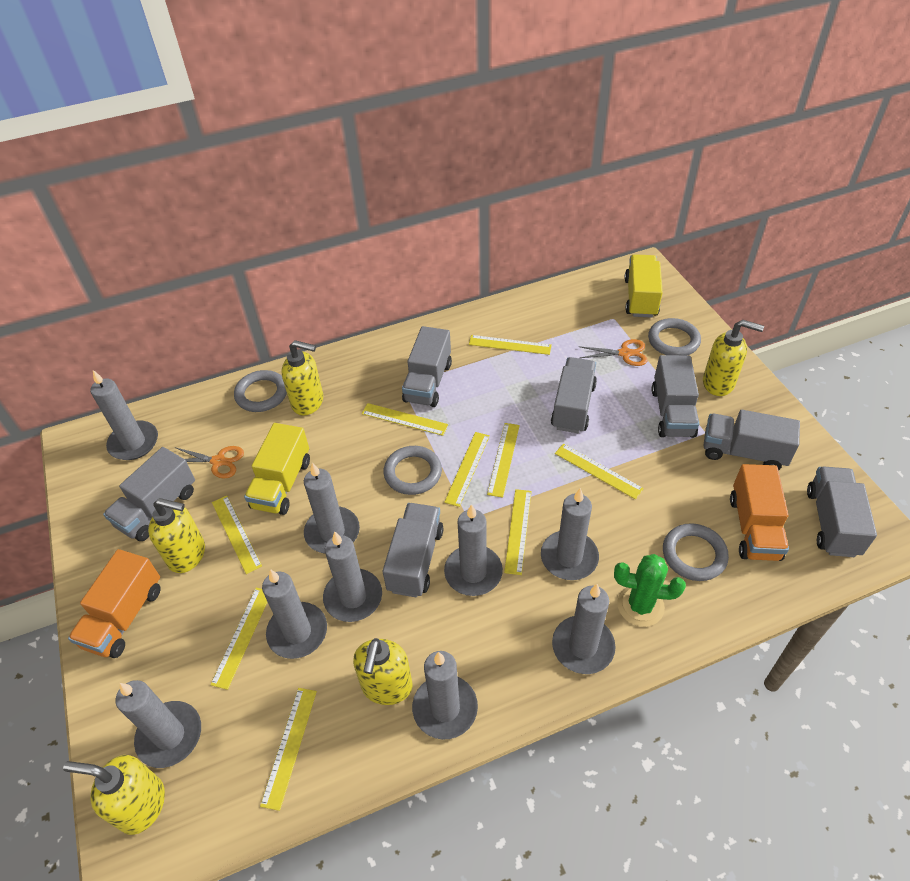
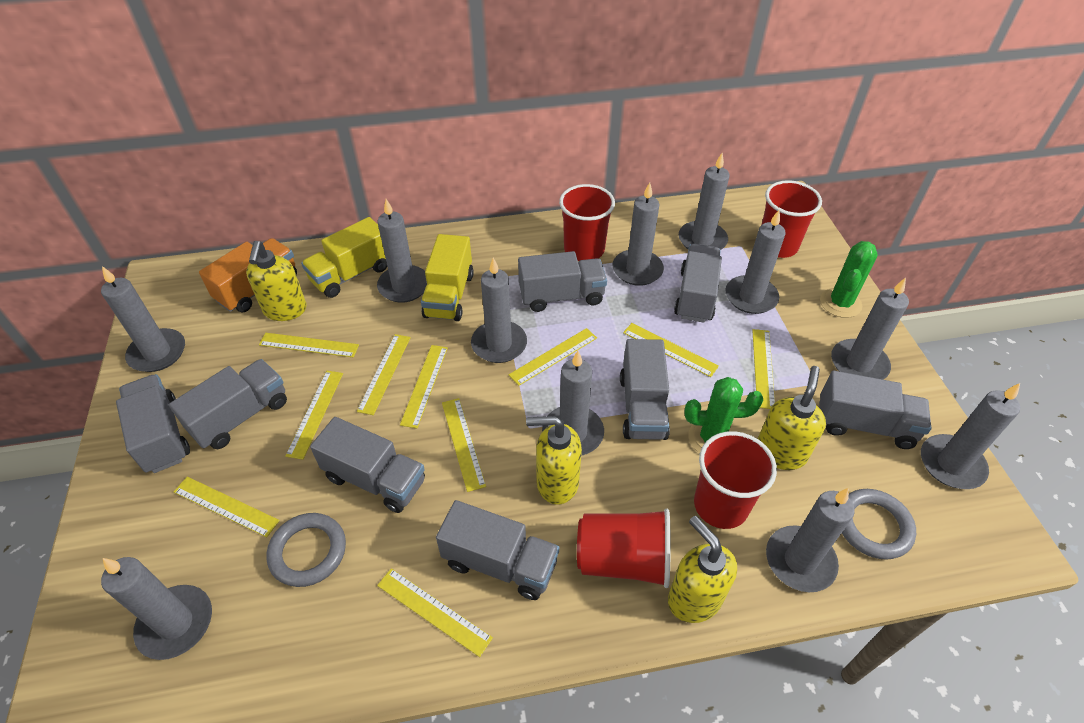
green cactus: 1 -> 2
grey candle: 9 -> 11
grey ring: 4 -> 2
grey truck: 7 -> 8
orange scissors: 2 -> 0
orange truck: 2 -> 1
red cup: 0 -> 4
yellow ruler: 9 -> 10
yellow soap dispenser: 5 -> 4

